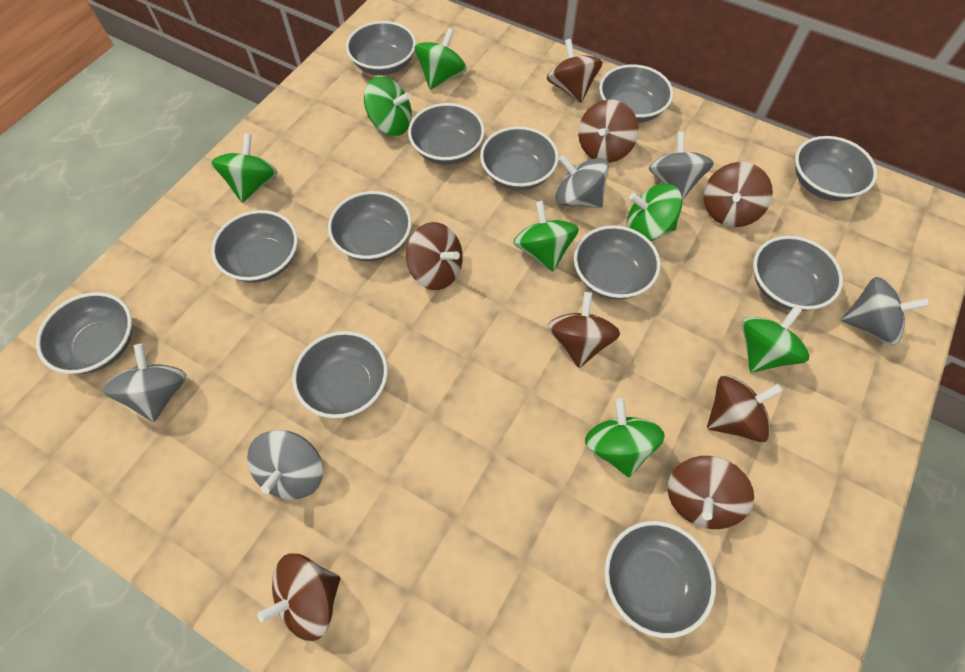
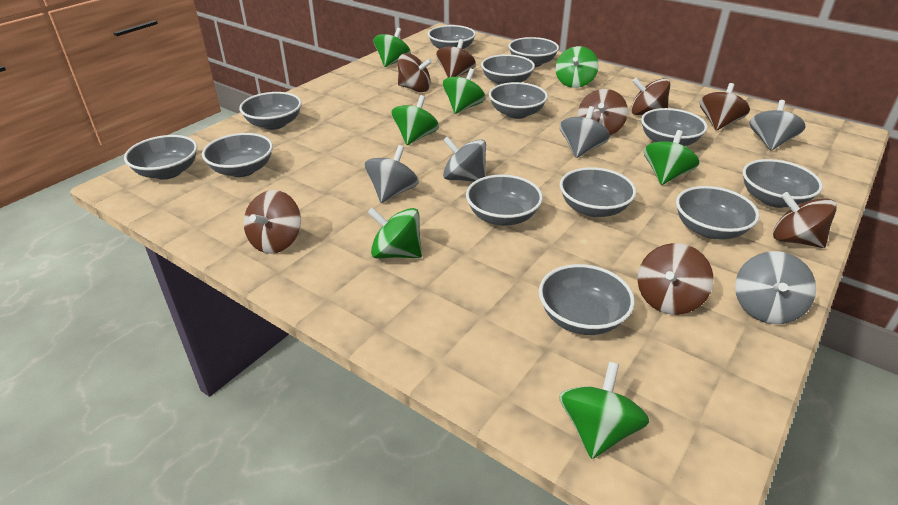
grey bowl: 12 -> 13

